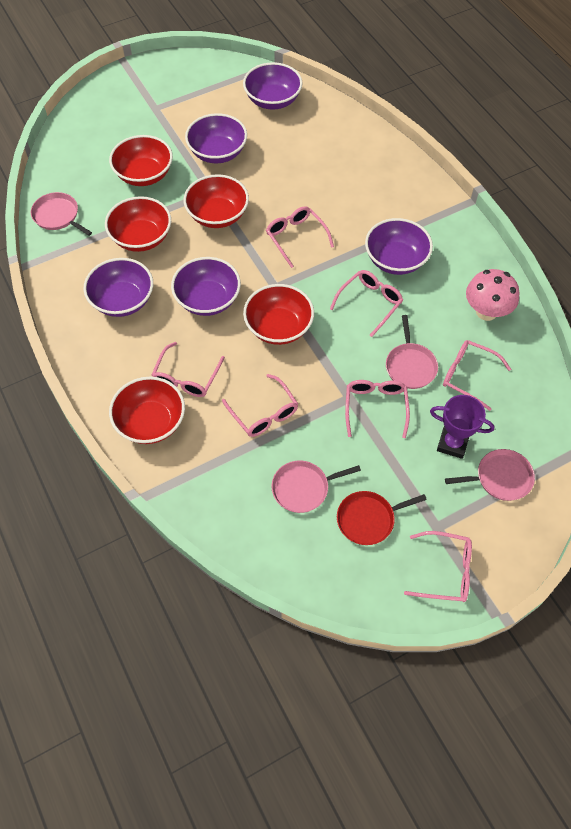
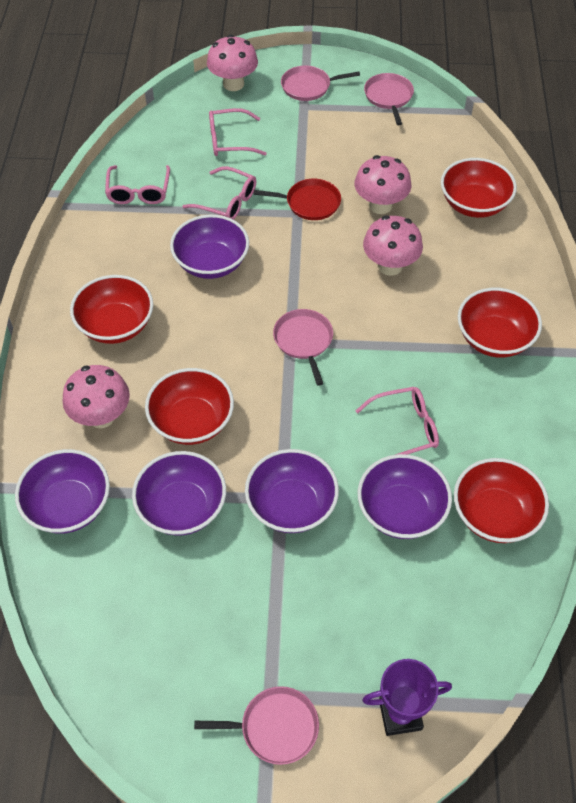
pink glasses: 7 -> 4
pink mushroom: 1 -> 4

